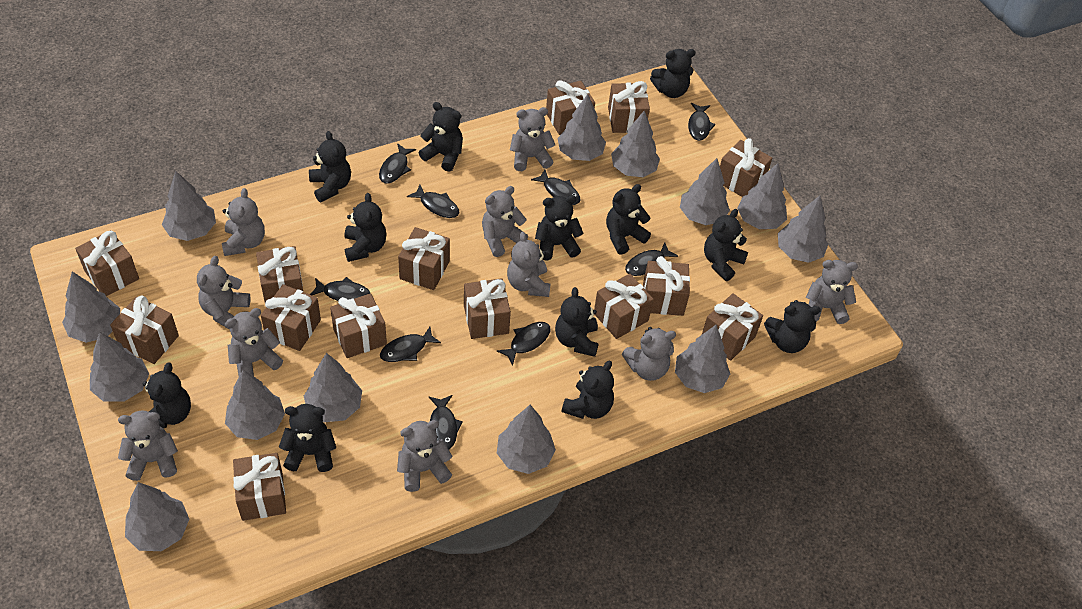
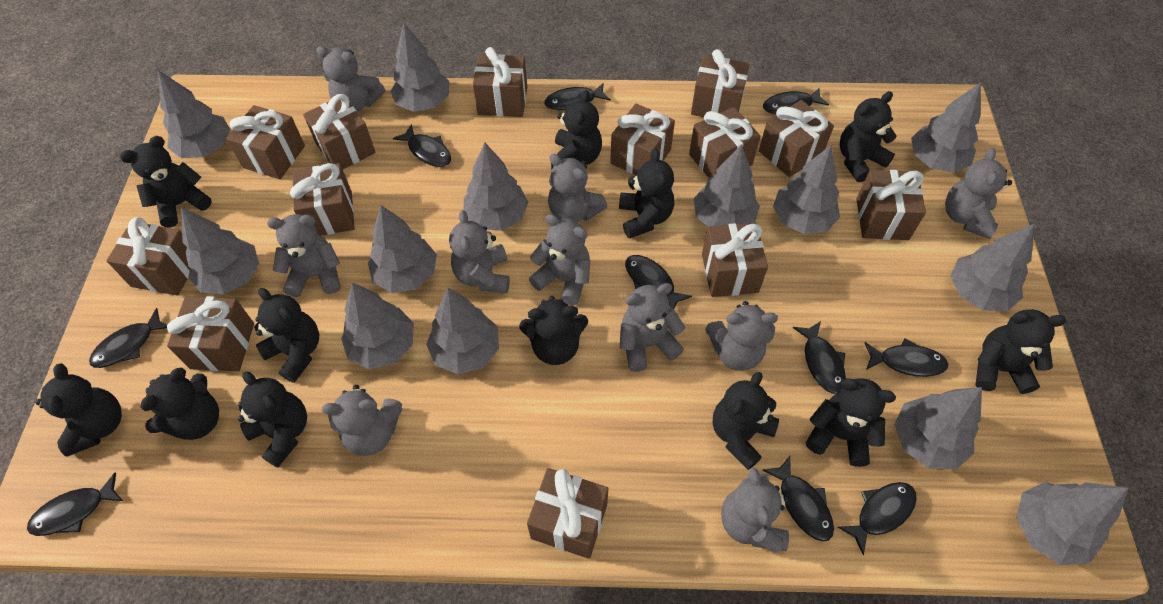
black fish: 9 -> 10
brown gift: 14 -> 13

